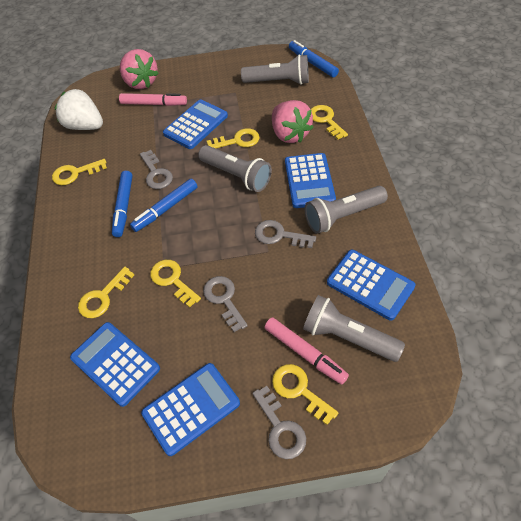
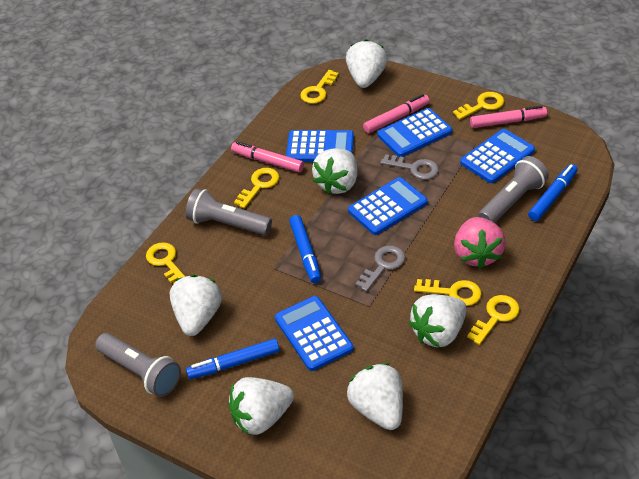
grey flashlight: 4 -> 3
grey key: 4 -> 2
pink marker: 2 -> 3
pink strawberry: 2 -> 1
white strawberry: 1 -> 6

